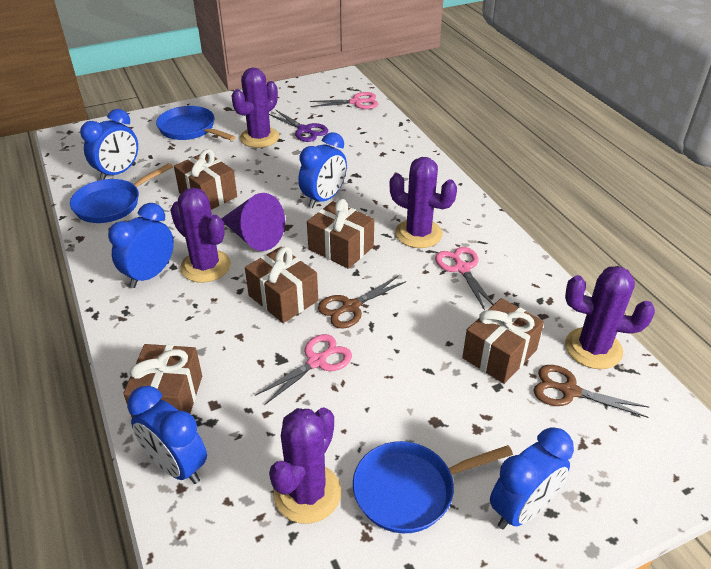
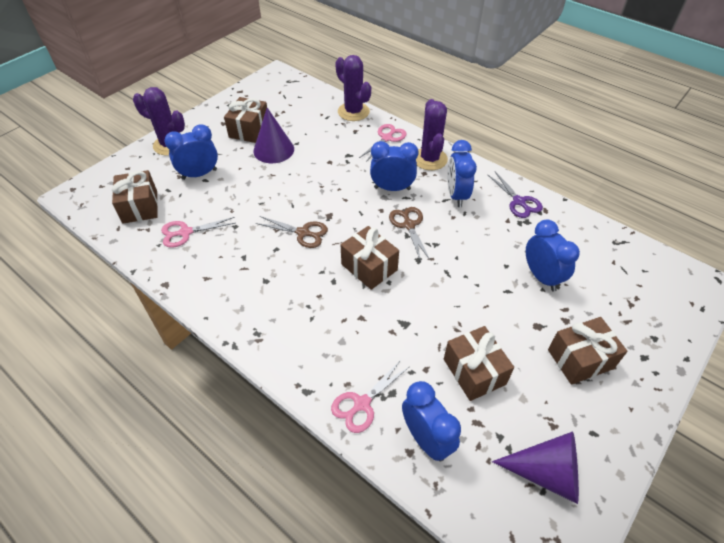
blue pan: 3 -> 0
purple cactus: 5 -> 3
purple cone: 1 -> 2

